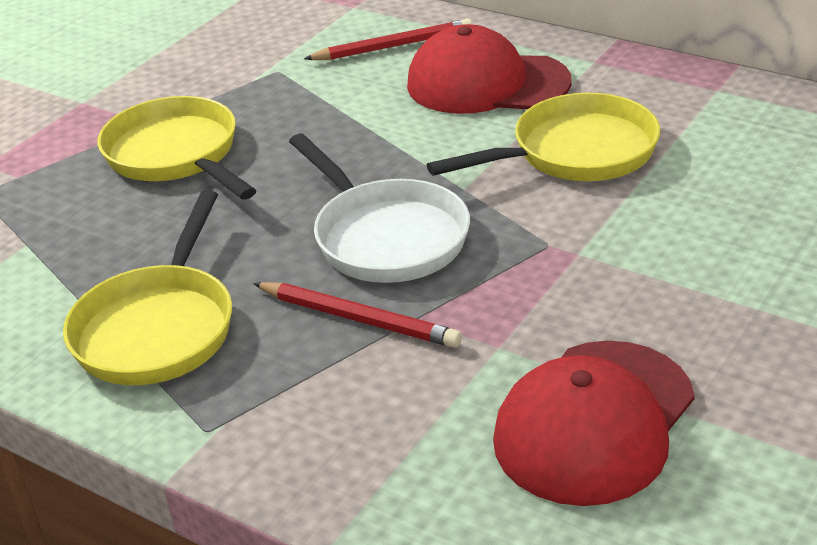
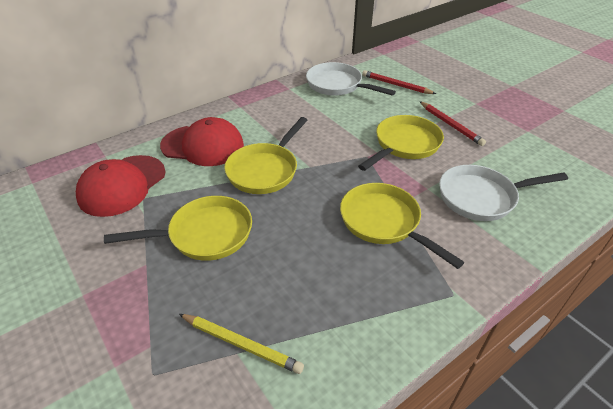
white pan: 1 -> 2
yellow pan: 3 -> 4
yellow pencil: 0 -> 1

